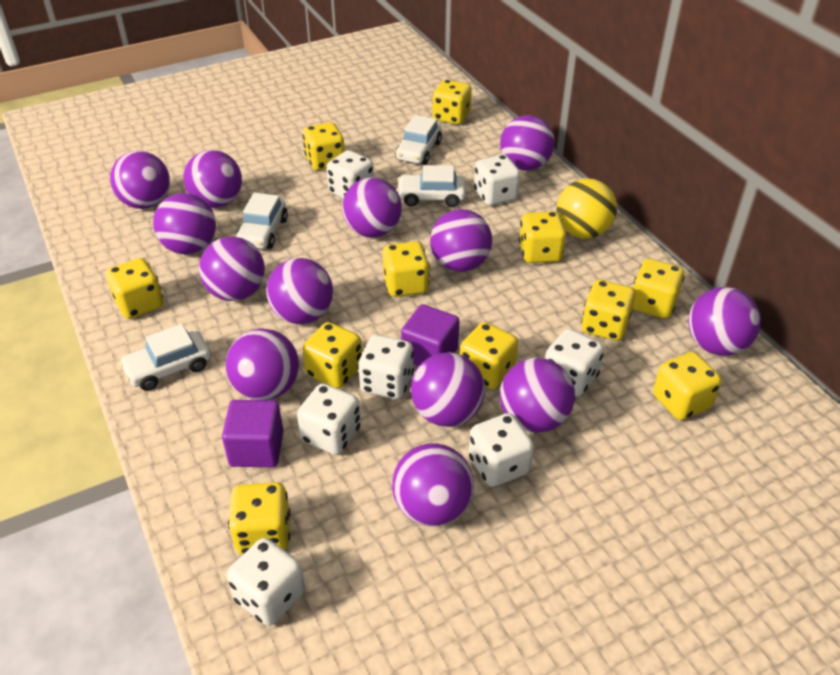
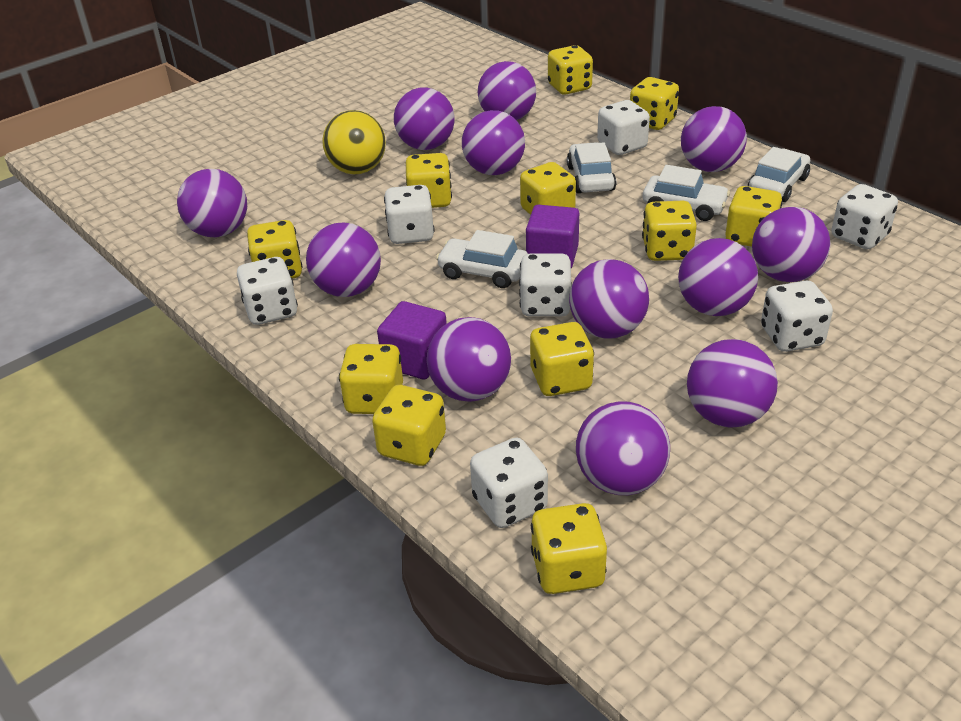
purple ball: 13 -> 12

